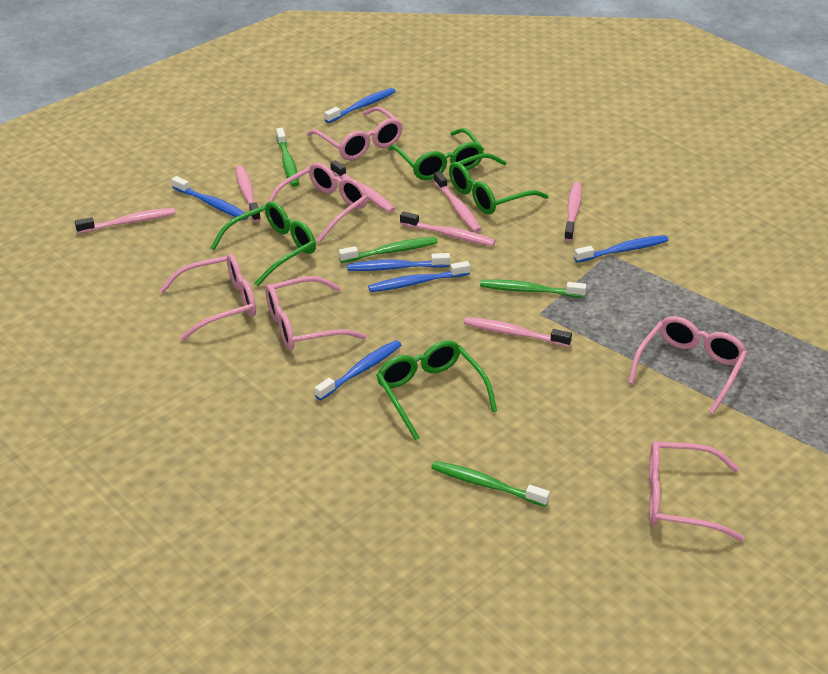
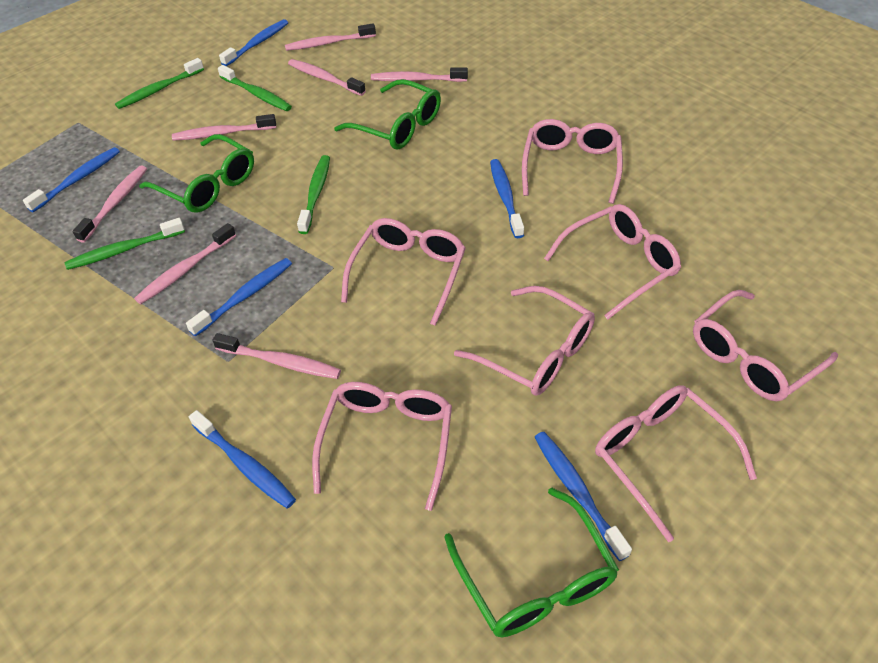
green glasses: 4 -> 3
pink glasses: 6 -> 7

